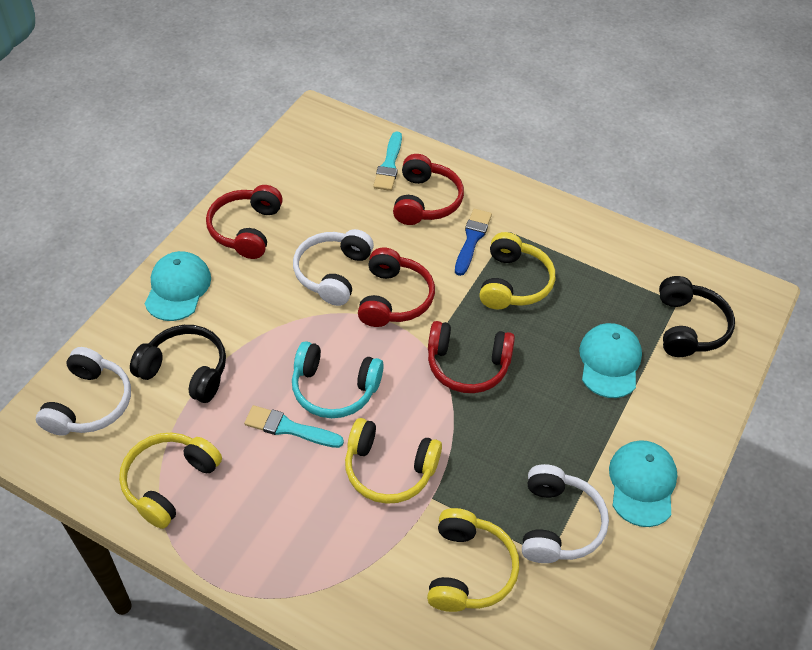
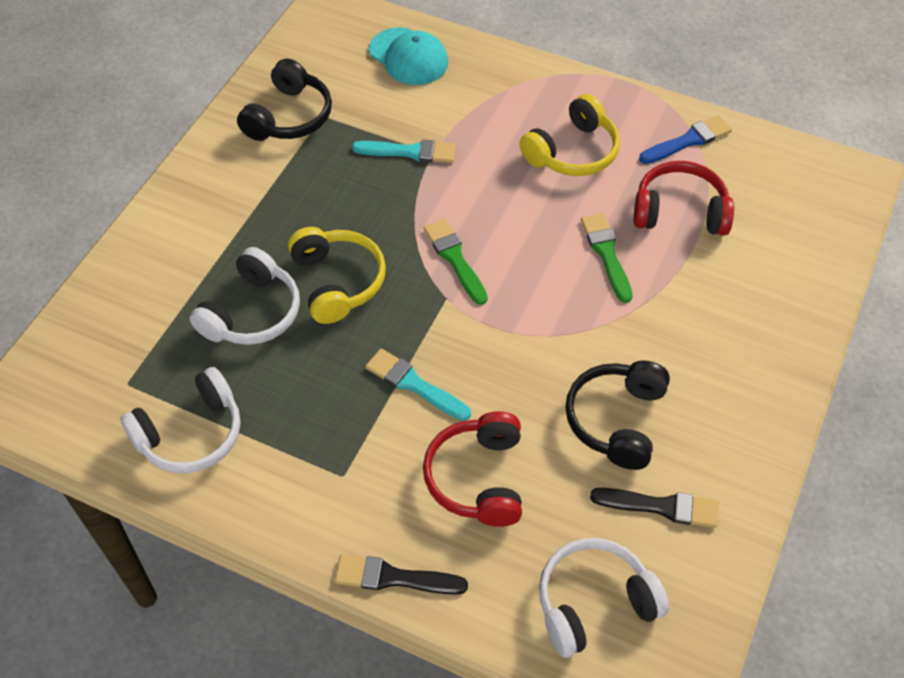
black brush: 0 -> 2
green brush: 0 -> 2
red headphones: 4 -> 2
turquoise cap: 3 -> 1
turquoise headphones: 1 -> 0
yellow headphones: 4 -> 2

